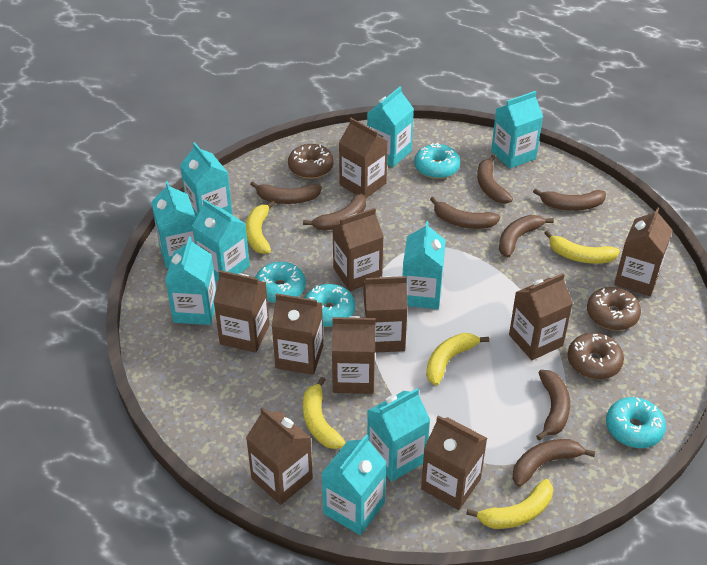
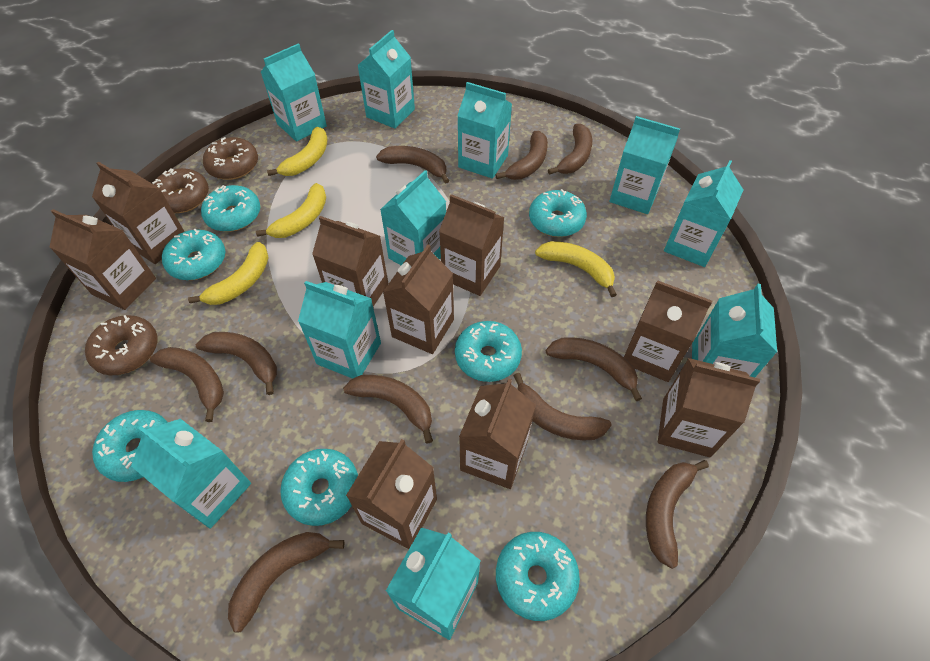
brown banana: 8 -> 10
brown carton: 10 -> 9
turquoise carton: 9 -> 10
turquoise donut: 4 -> 7
yellow banana: 5 -> 4

